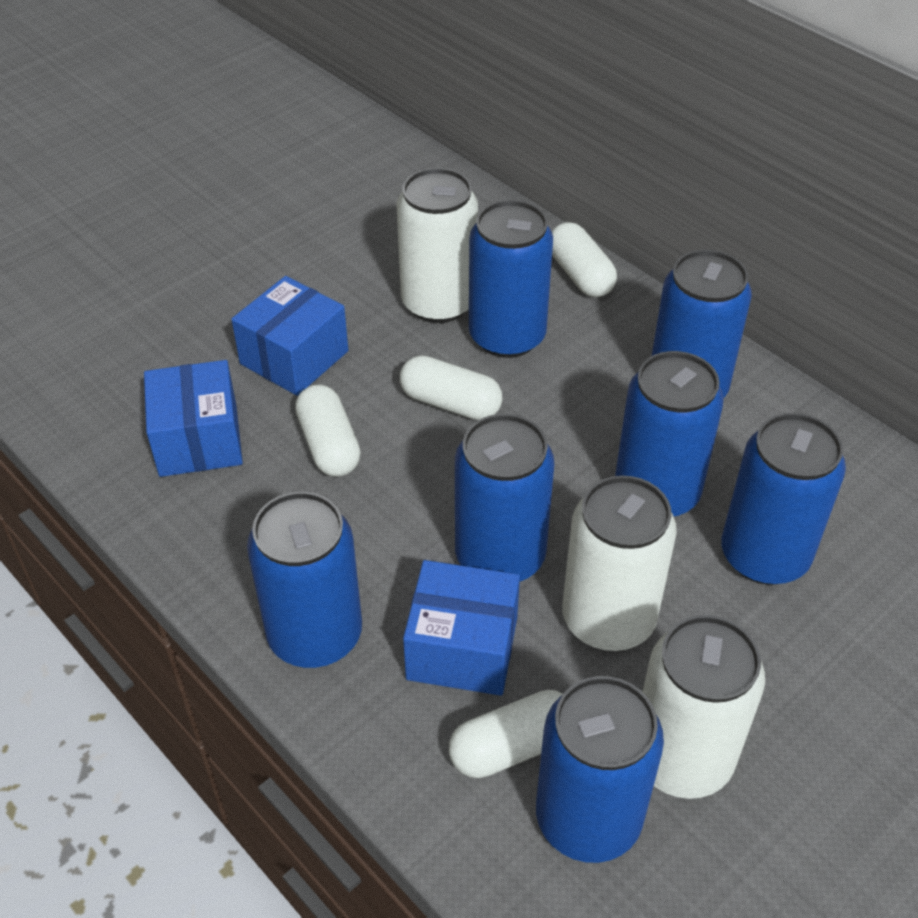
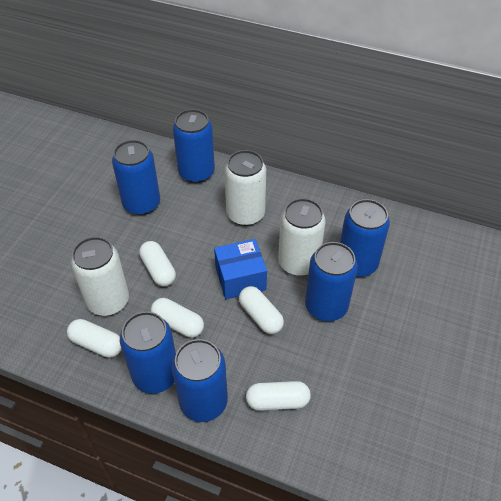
blue box: 3 -> 1
blue can: 7 -> 6
white capsule: 4 -> 5

